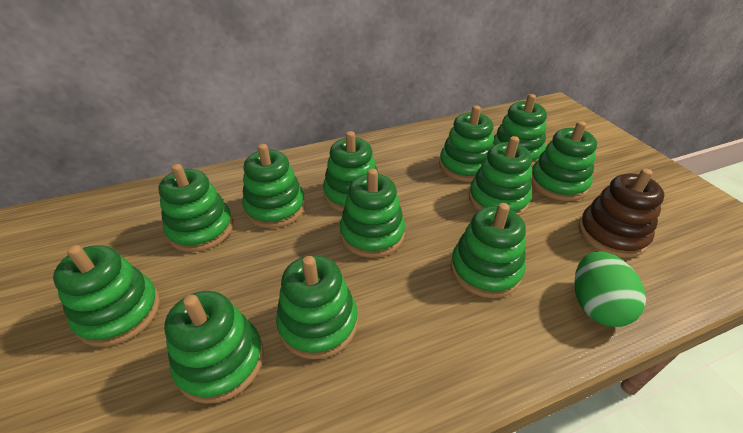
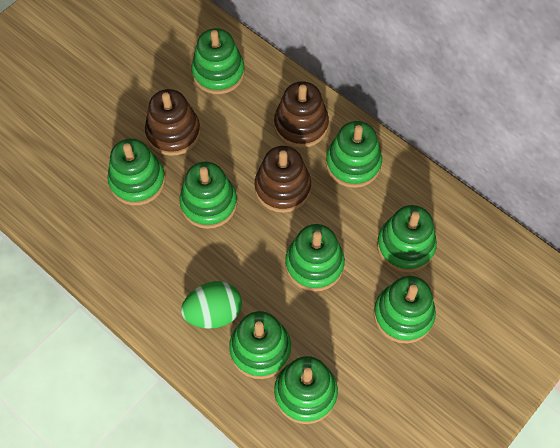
brown stacking toy: 1 -> 3
green stacking toy: 12 -> 9

